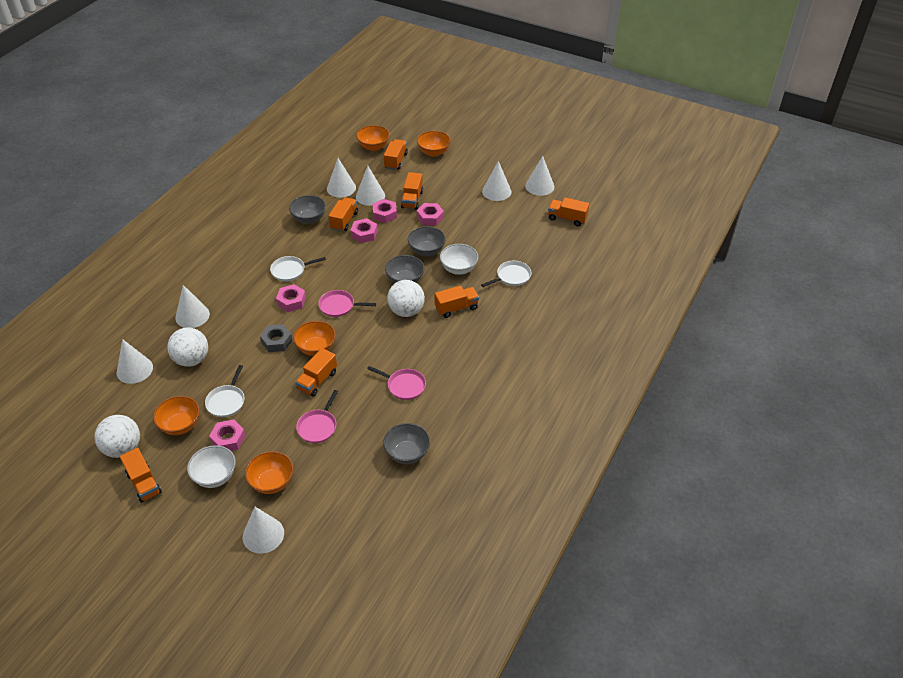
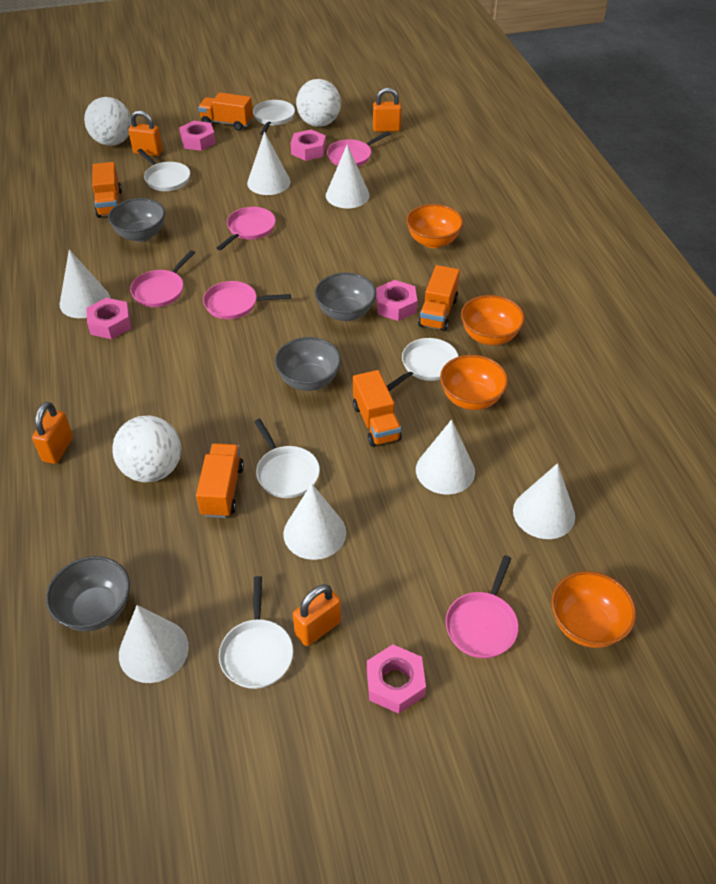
grey nut: 1 -> 0
orange bowl: 5 -> 4
orange padlock: 0 -> 4
orange truck: 7 -> 5
pink pan: 3 -> 5
white bowl: 2 -> 0
white pan: 3 -> 5

